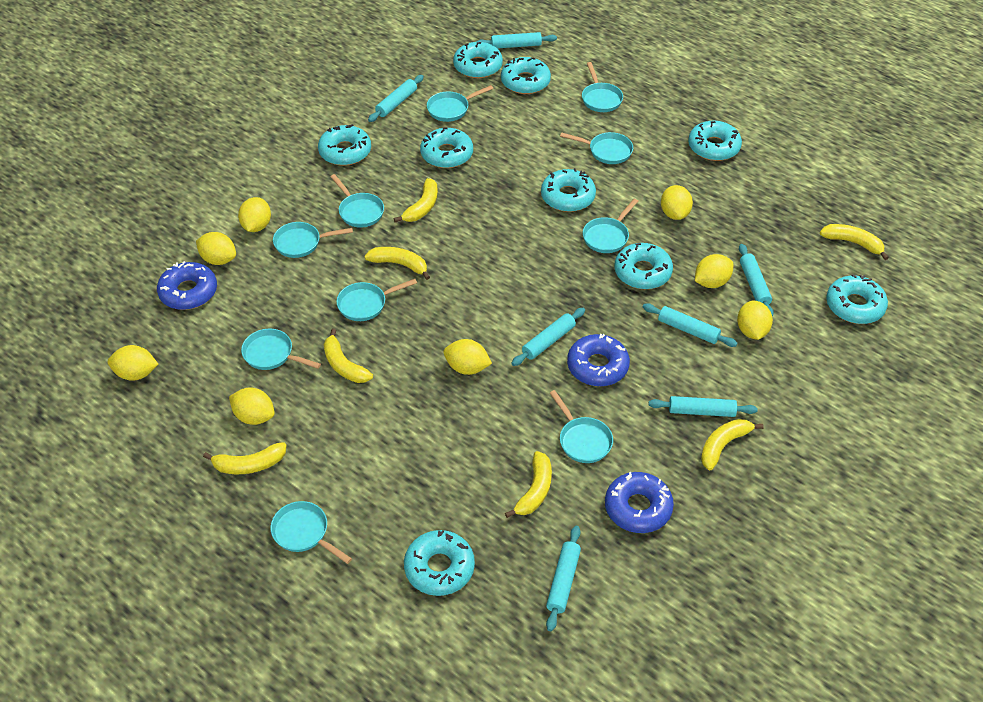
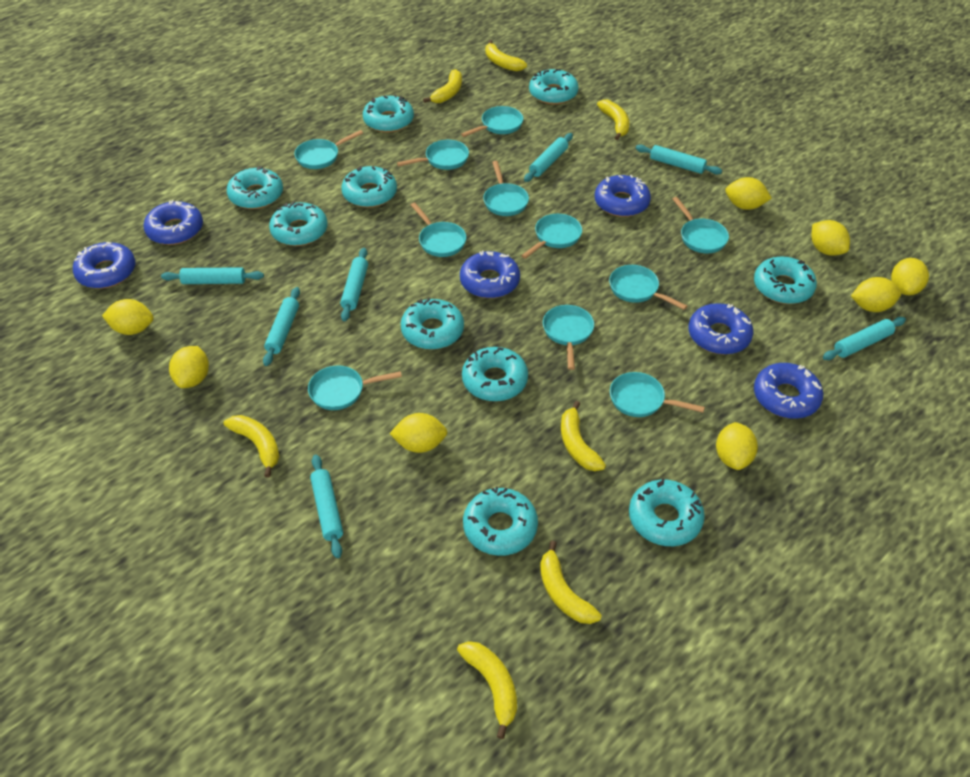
blue donut: 3 -> 6
turquoise donut: 9 -> 10
turquoise pan: 10 -> 11

